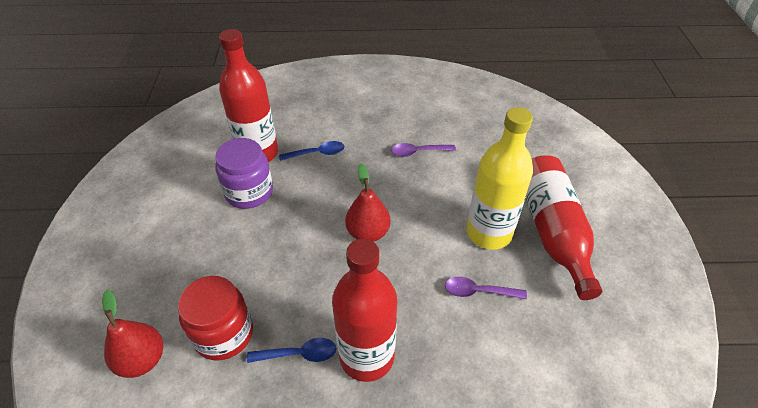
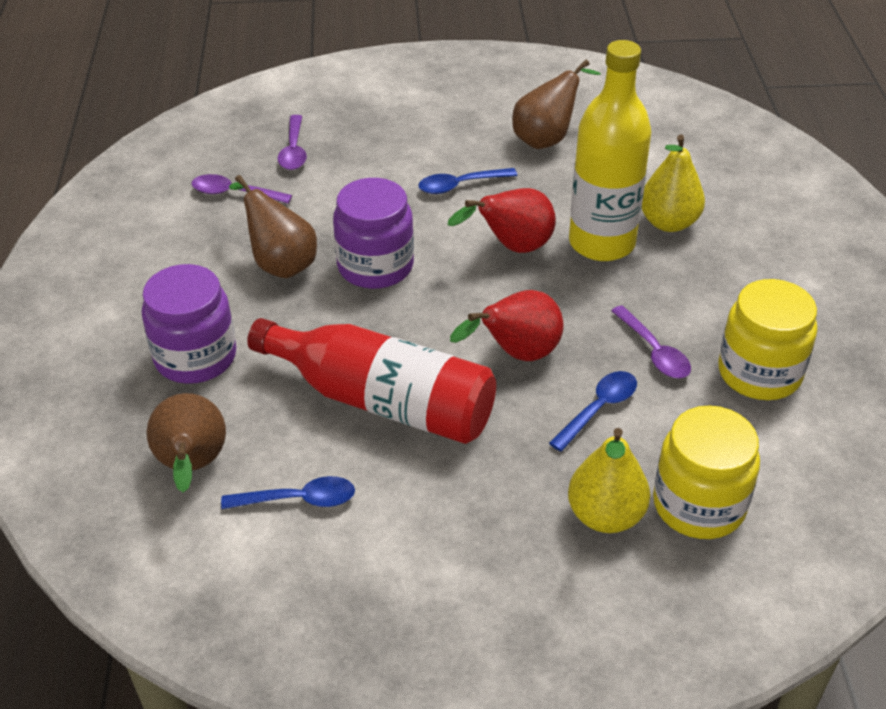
blue spoon: 2 -> 3
brown pear: 0 -> 3
purple jar: 1 -> 2
purple spoon: 2 -> 3
red bottle: 3 -> 1
red jar: 1 -> 0
yellow jar: 0 -> 2
yellow pear: 0 -> 2

